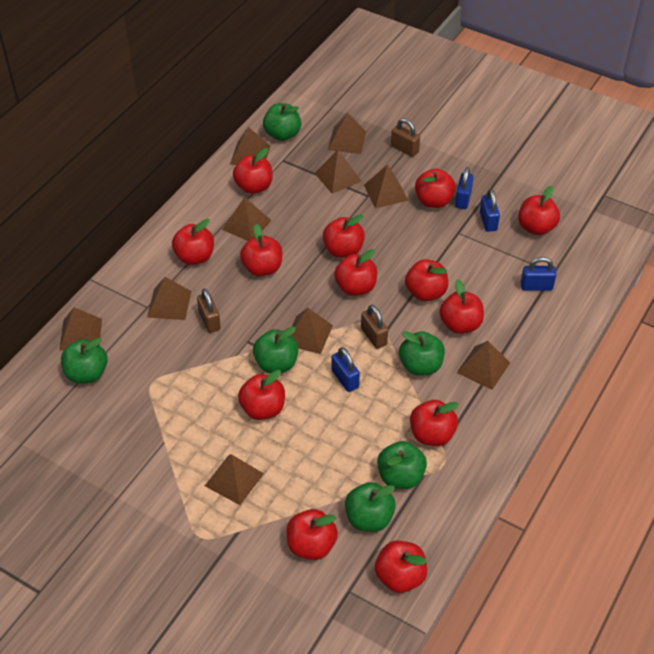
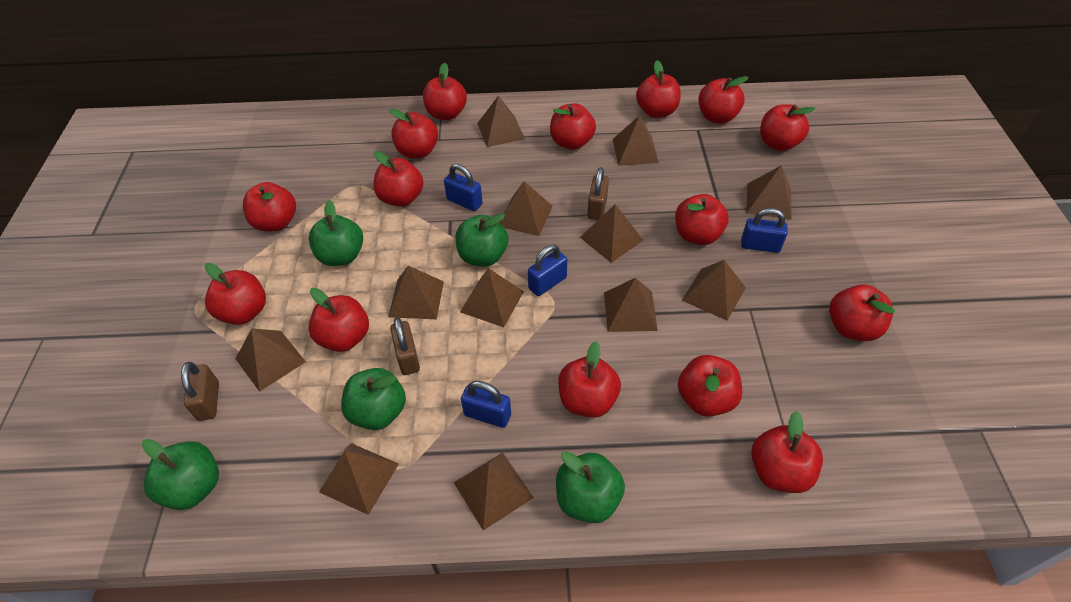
brown pyramid: 10 -> 12
green apple: 6 -> 5
red apple: 13 -> 15

